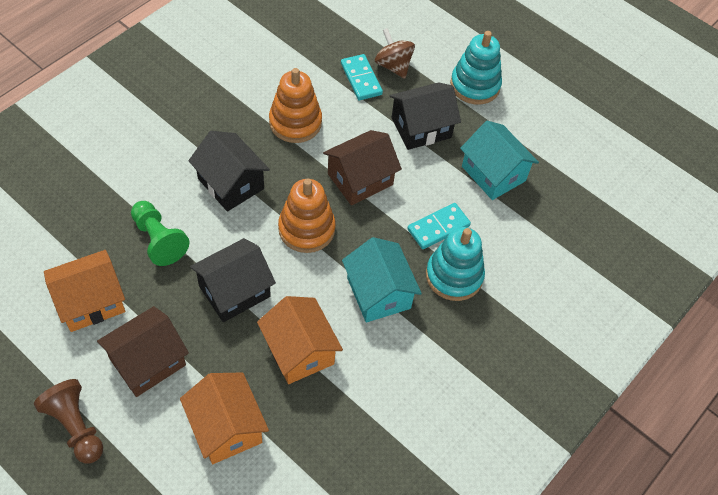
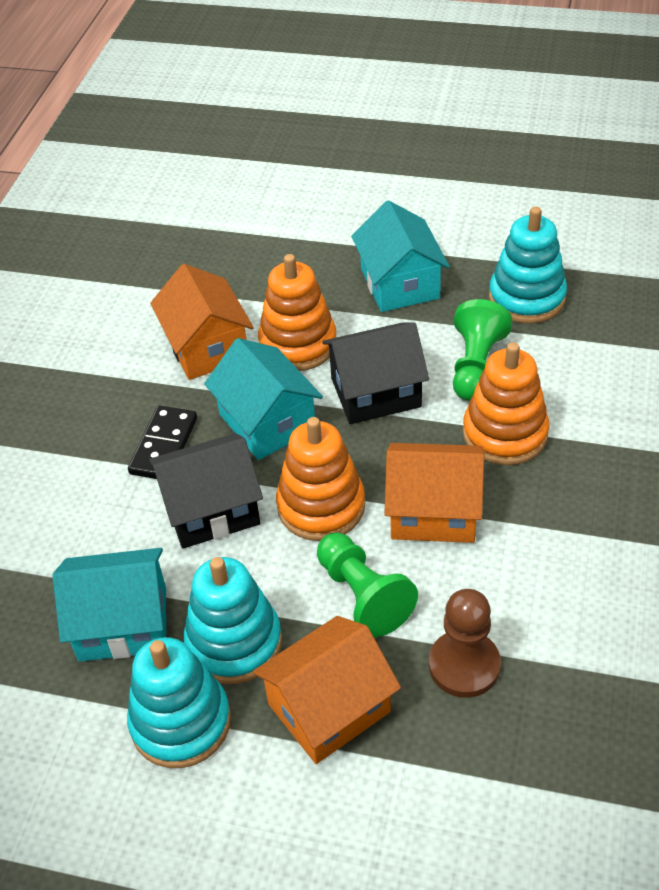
black domino: 0 -> 1
black house: 3 -> 2
brown house: 2 -> 0
brown spinning top: 1 -> 0
green pawn: 1 -> 2
orange stacking toy: 2 -> 3
turquoise domino: 2 -> 0
turquoise house: 2 -> 3
turquoise stacking toy: 2 -> 3

